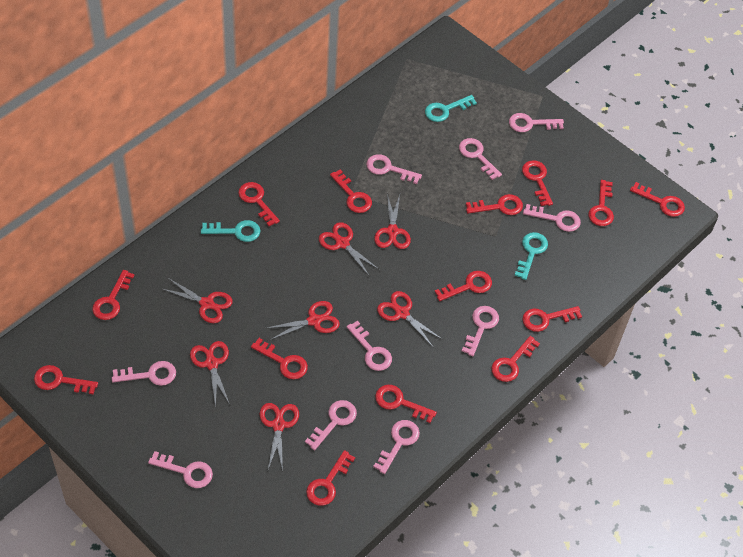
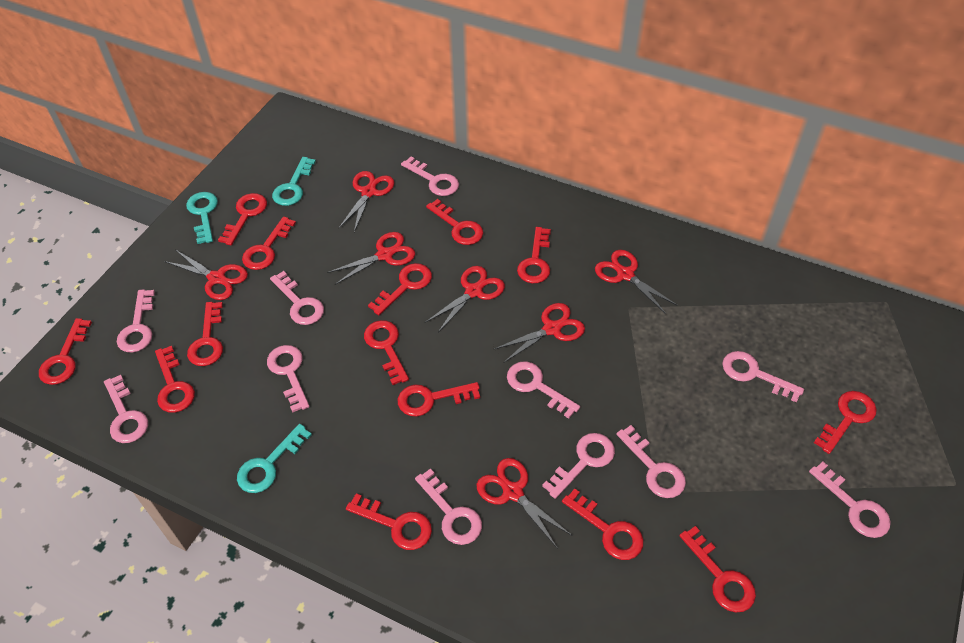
pink key: 10 -> 11

